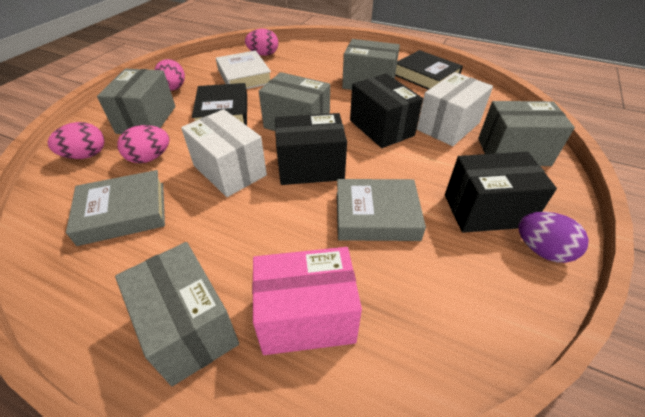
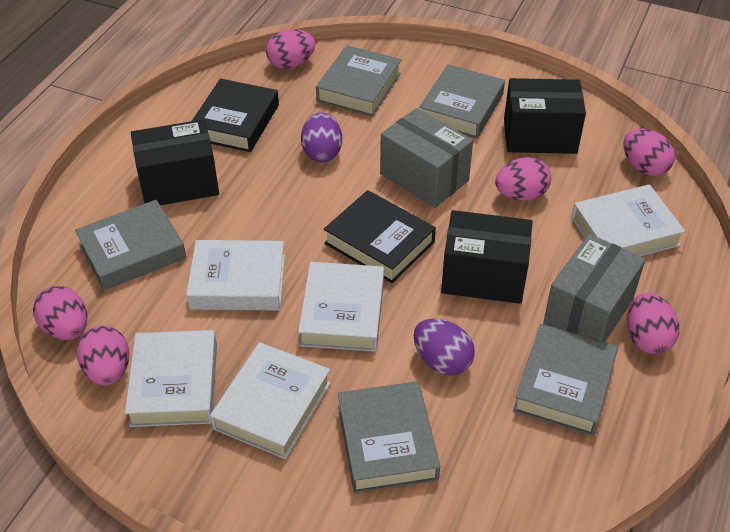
grey book: 2 -> 5
grey box: 5 -> 2
pink box: 1 -> 0
pink egg: 4 -> 6
purple egg: 1 -> 2
white book: 1 -> 5
white box: 2 -> 0

